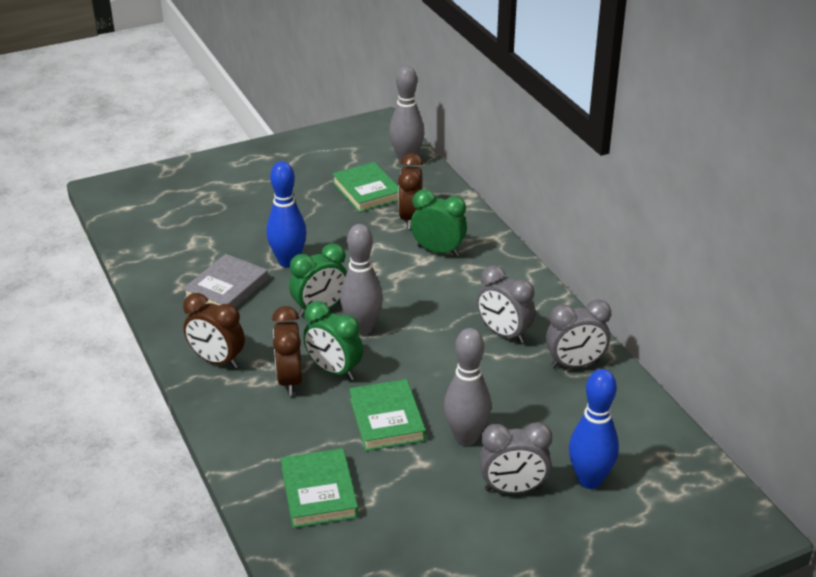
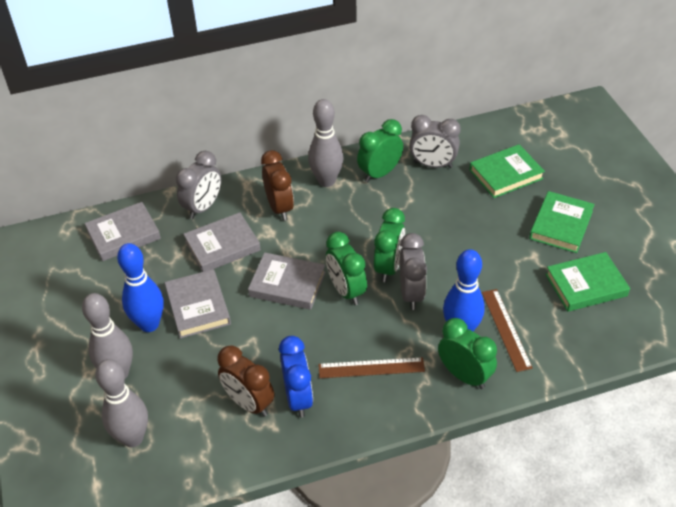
blue clock: 0 -> 1
brown clock: 3 -> 2
brown ruler: 0 -> 2
green clock: 3 -> 4
grey book: 1 -> 4

